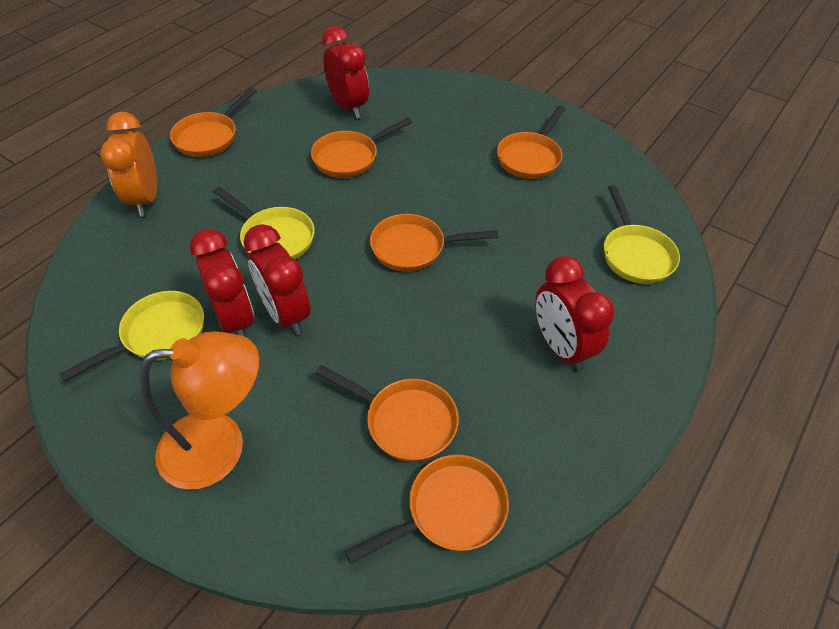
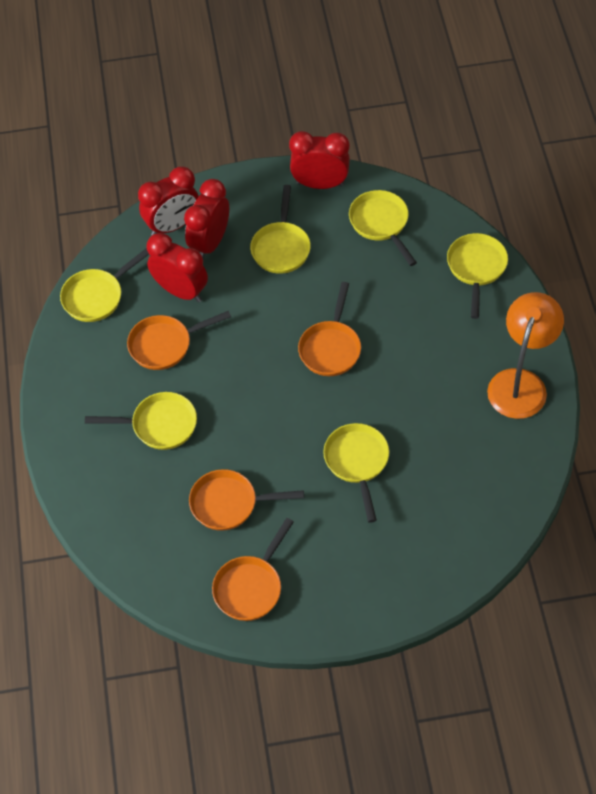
orange clock: 1 -> 0
orange pan: 6 -> 4
yellow pan: 3 -> 6

